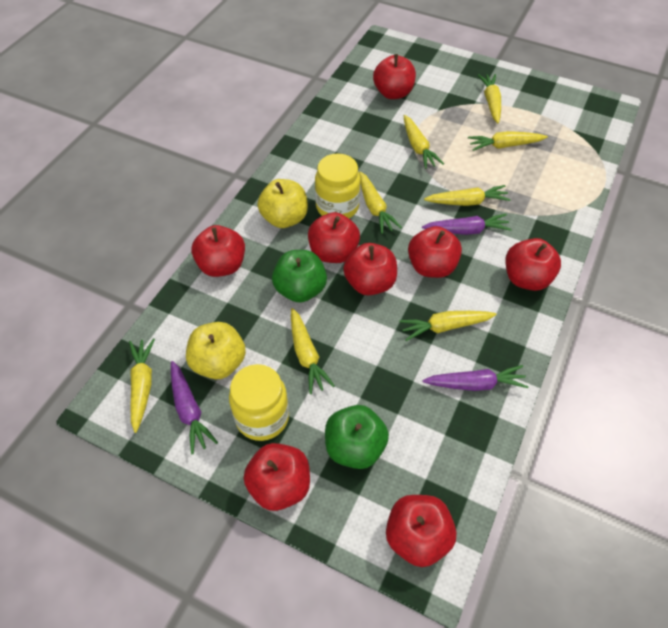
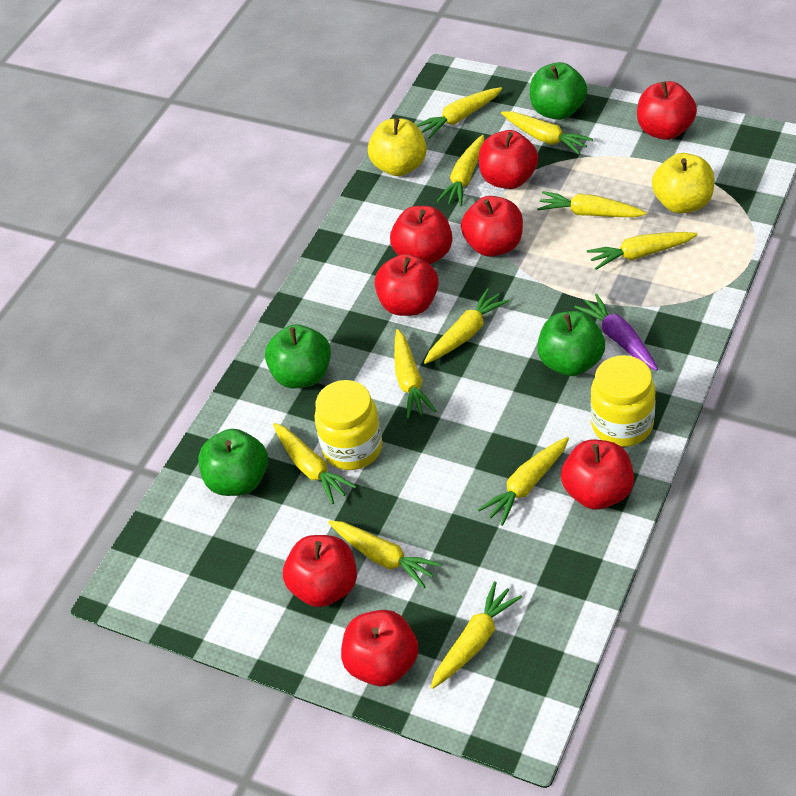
green apple: 2 -> 4
purple carrot: 3 -> 1
yellow carrot: 8 -> 11

